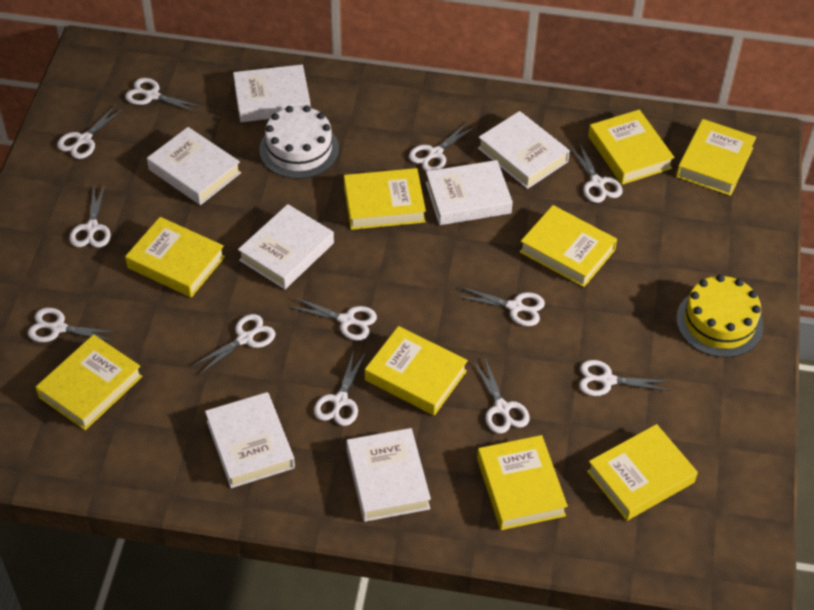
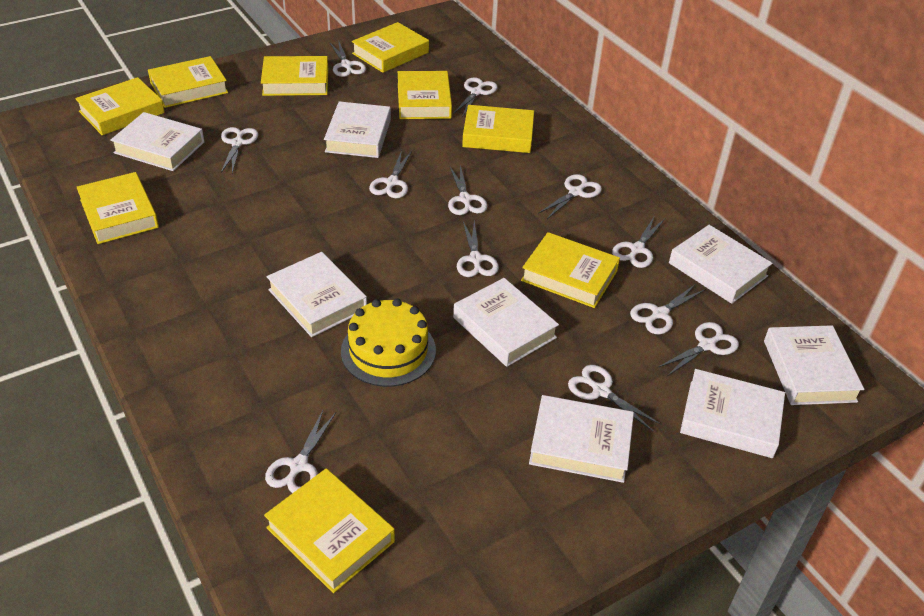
white book: 7 -> 8
white cake: 1 -> 0

